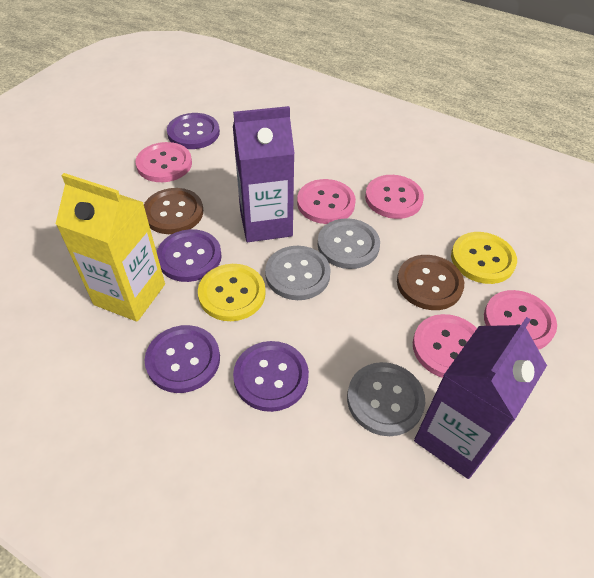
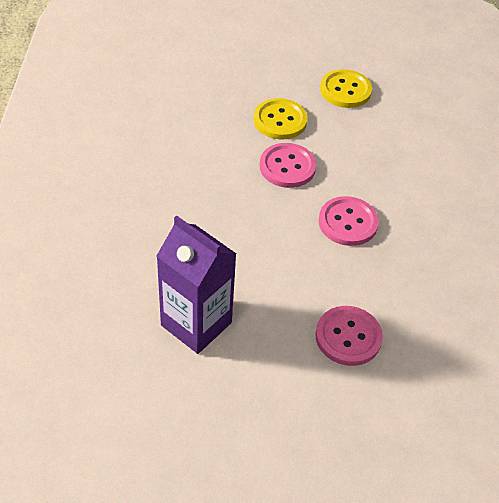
brown button: 2 -> 0
grey button: 3 -> 0
pink button: 5 -> 3
purple button: 4 -> 0
purple carton: 2 -> 1
yellow carton: 1 -> 0

